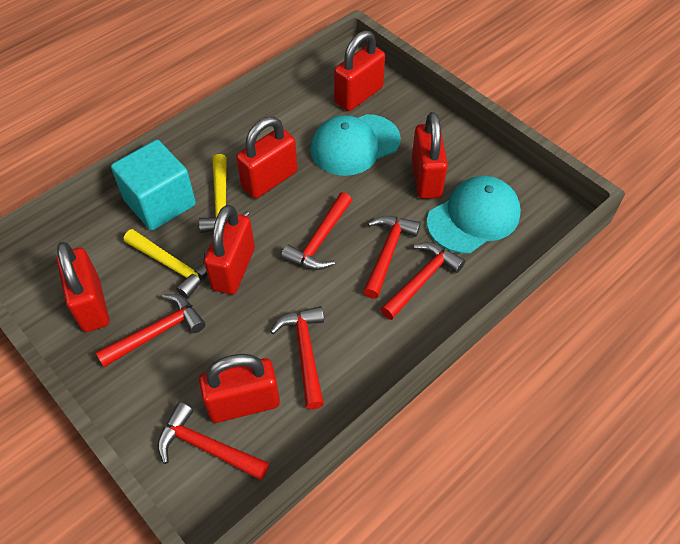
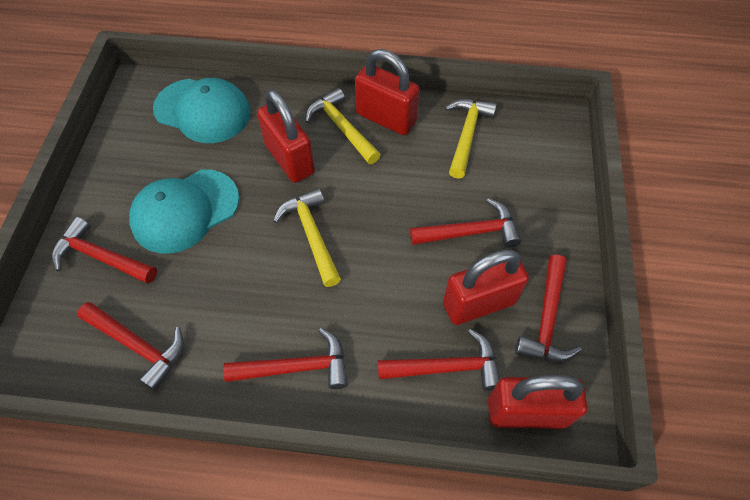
red padlock: 6 -> 4
turquoise cube: 1 -> 0
yellow hammer: 2 -> 3

